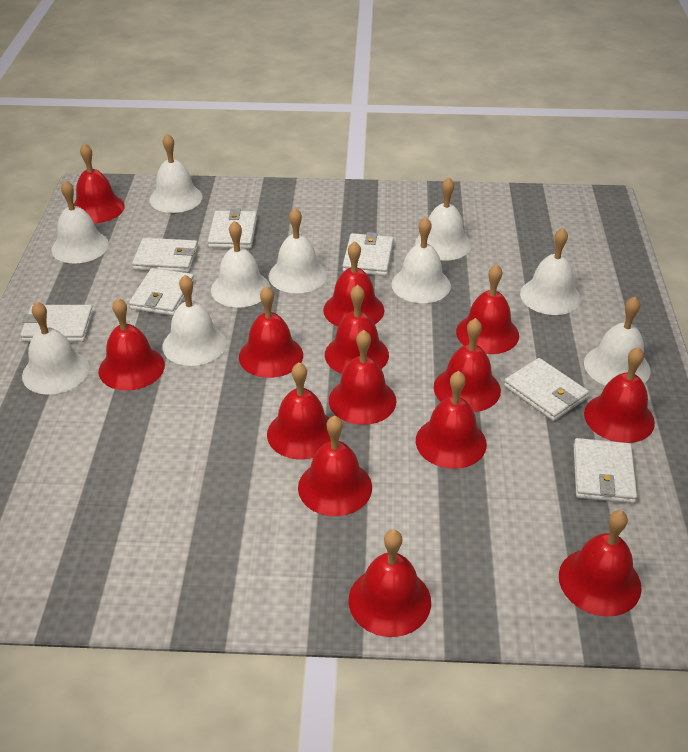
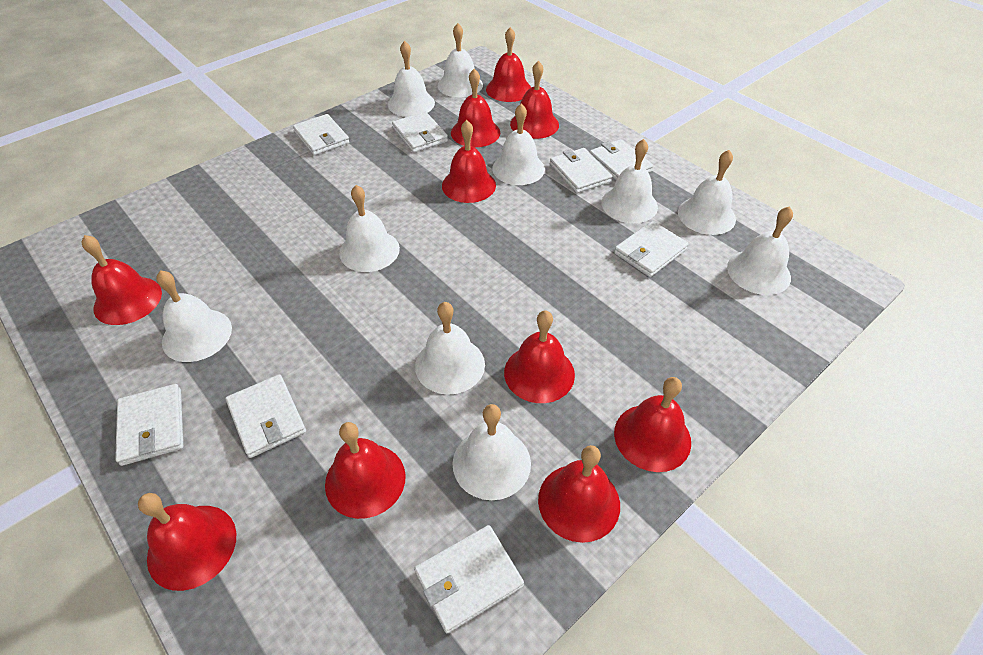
red bell: 14 -> 10
white wallet: 7 -> 8

